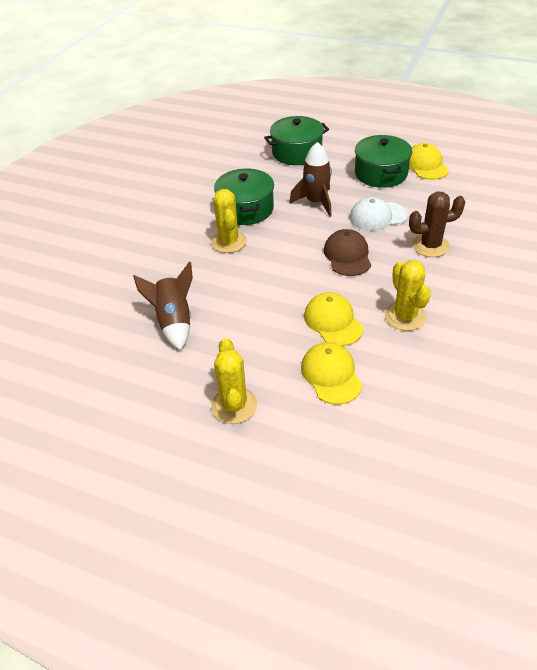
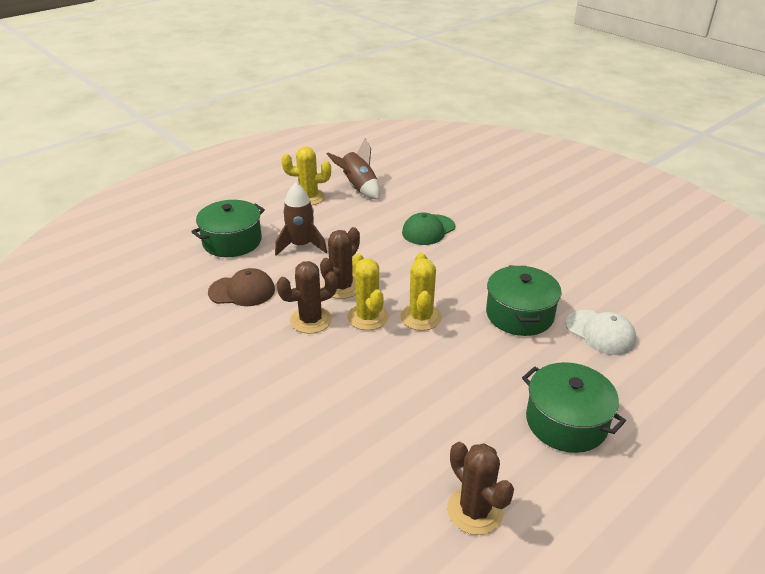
brown cactus: 1 -> 3
green cap: 0 -> 1
yellow cap: 3 -> 0

